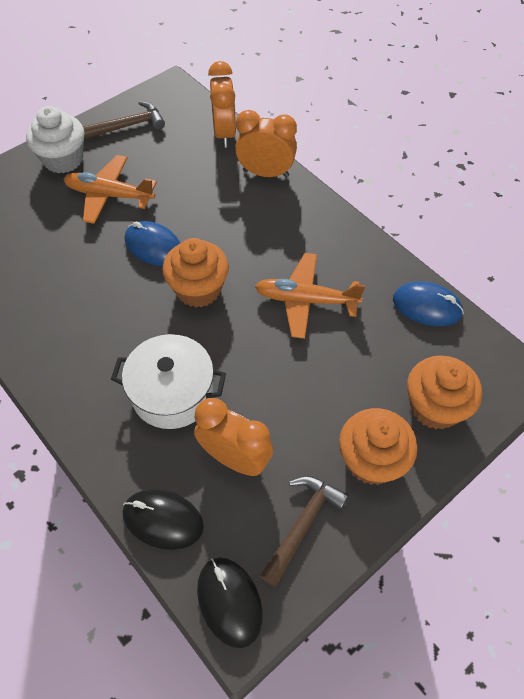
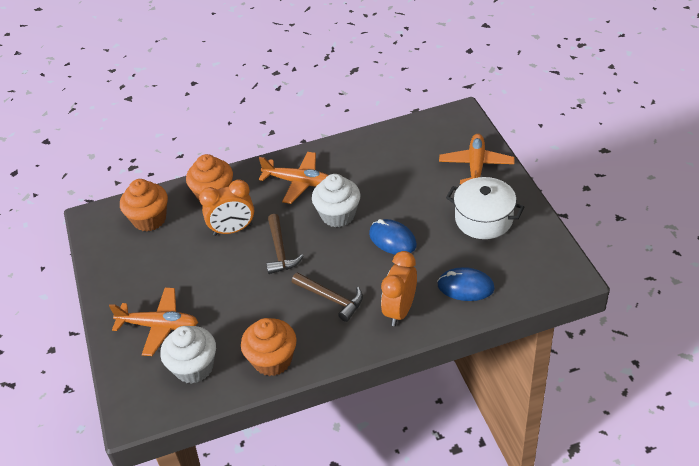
black mouse: 2 -> 0
orange clock: 3 -> 2
orange plane: 2 -> 3
white cupcake: 1 -> 2

